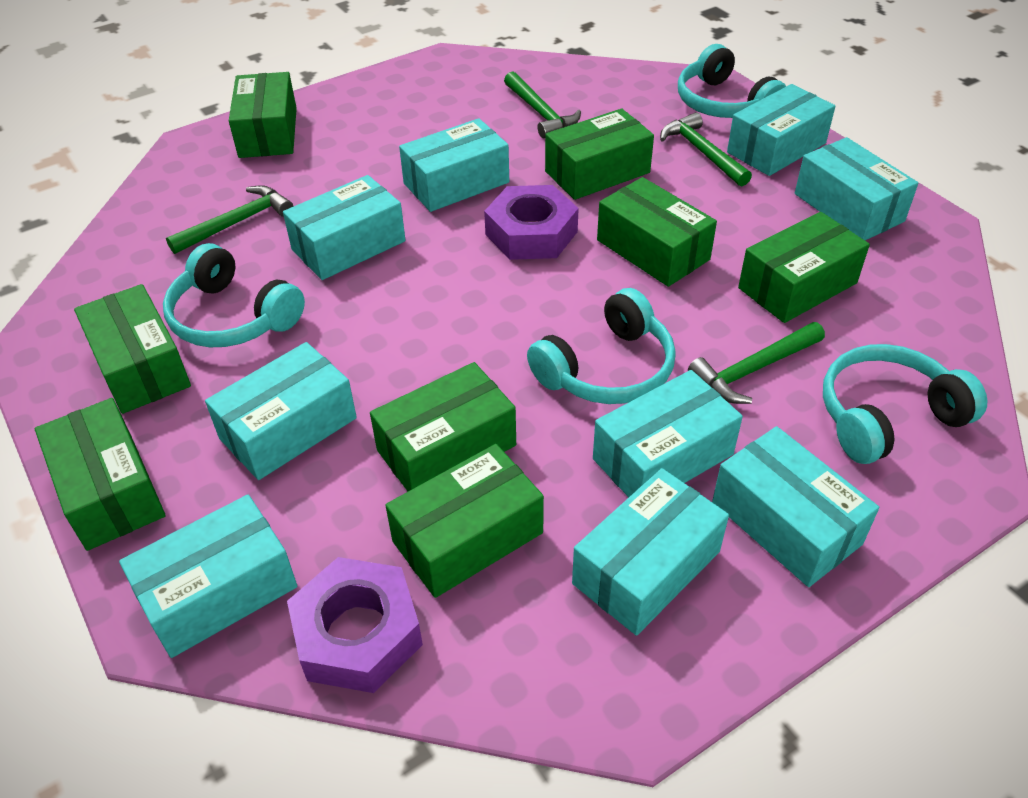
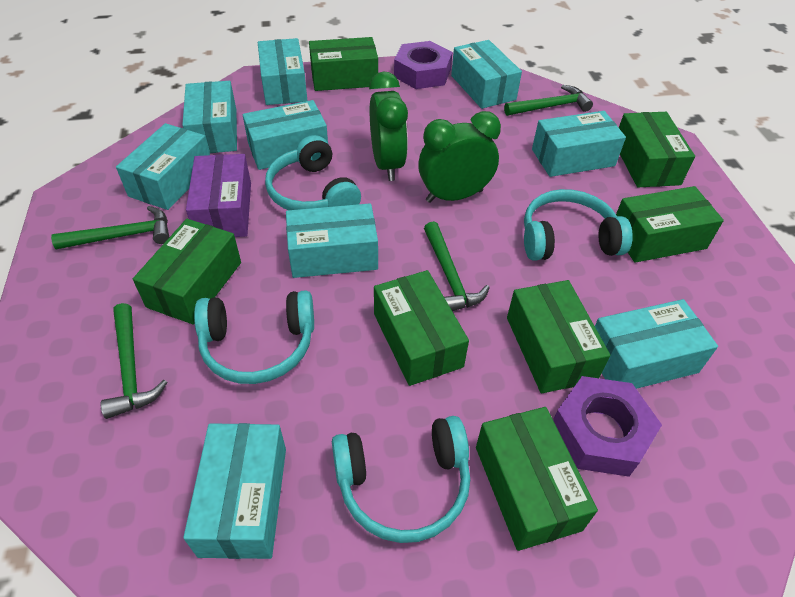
green box: 8 -> 7
green clock: 0 -> 2
purple box: 0 -> 1

